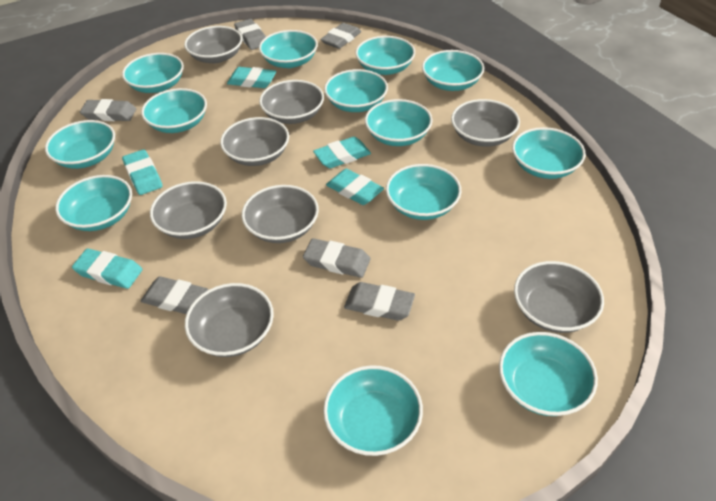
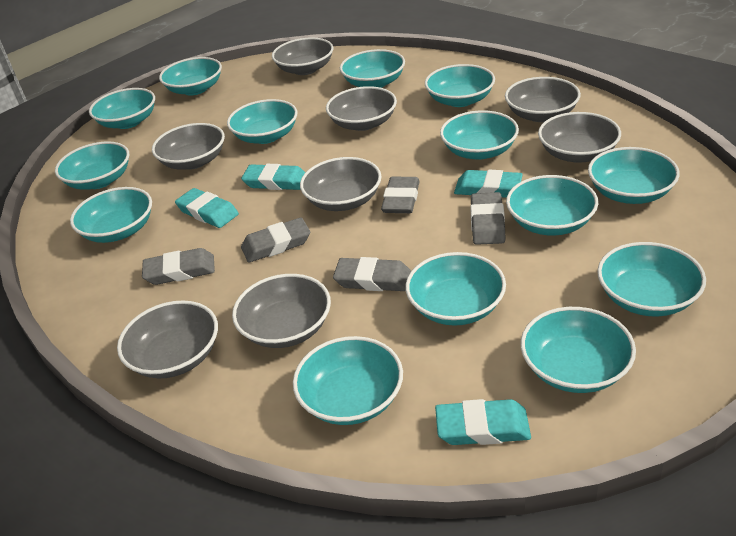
grey eraser: 6 -> 5
turquoise bowl: 13 -> 14
turquoise eraser: 5 -> 4

